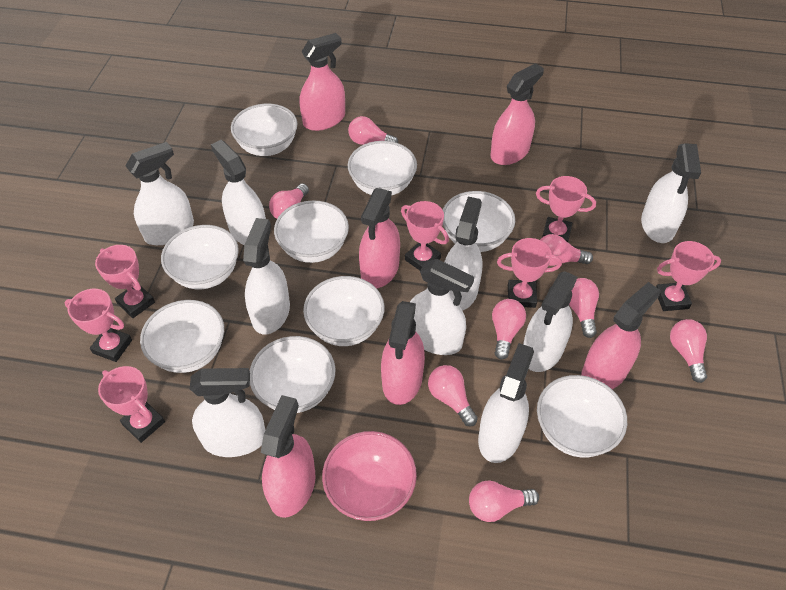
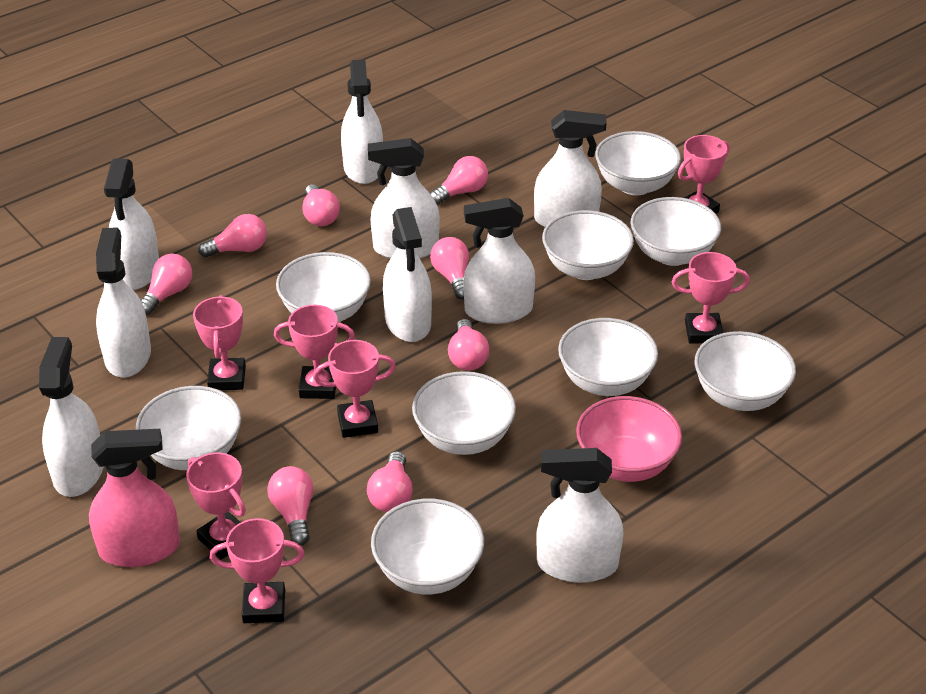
pink spray bottle: 6 -> 1

